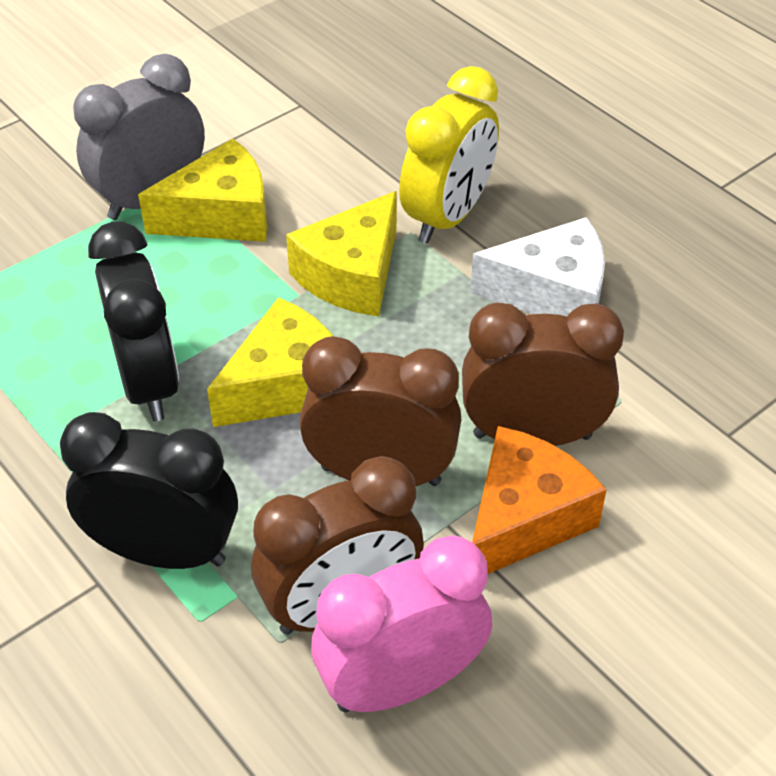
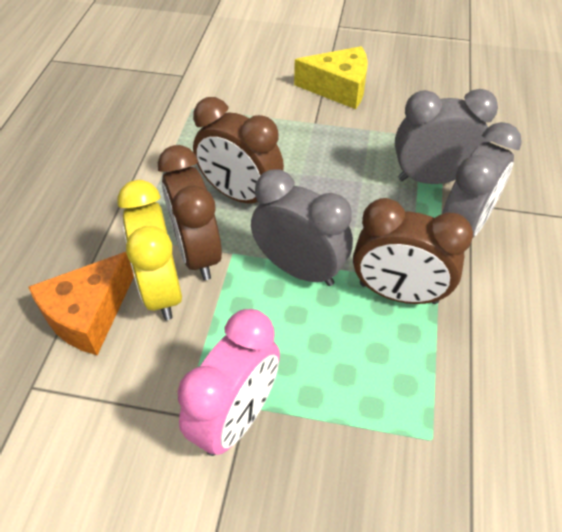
black clock: 2 -> 0
grey clock: 1 -> 3
white cheese: 1 -> 0
yellow cheese: 3 -> 1

